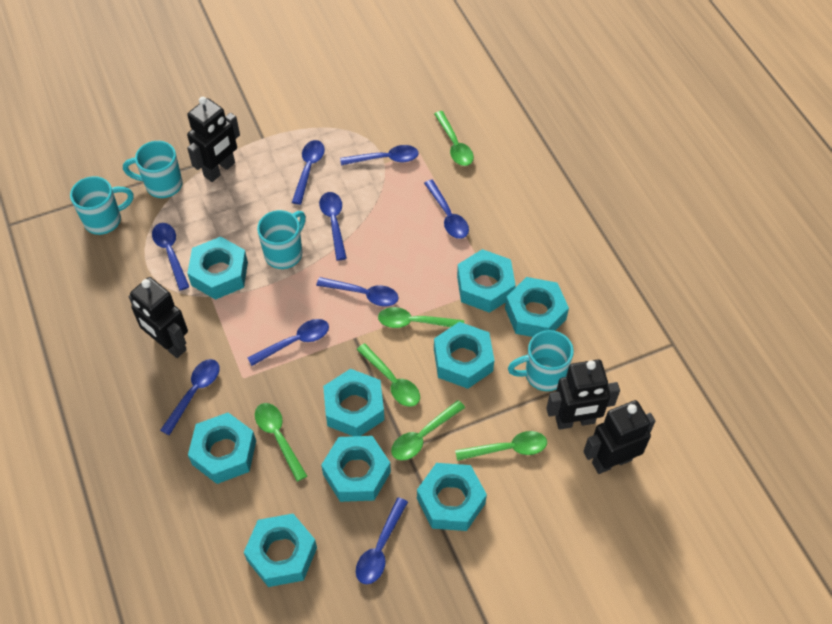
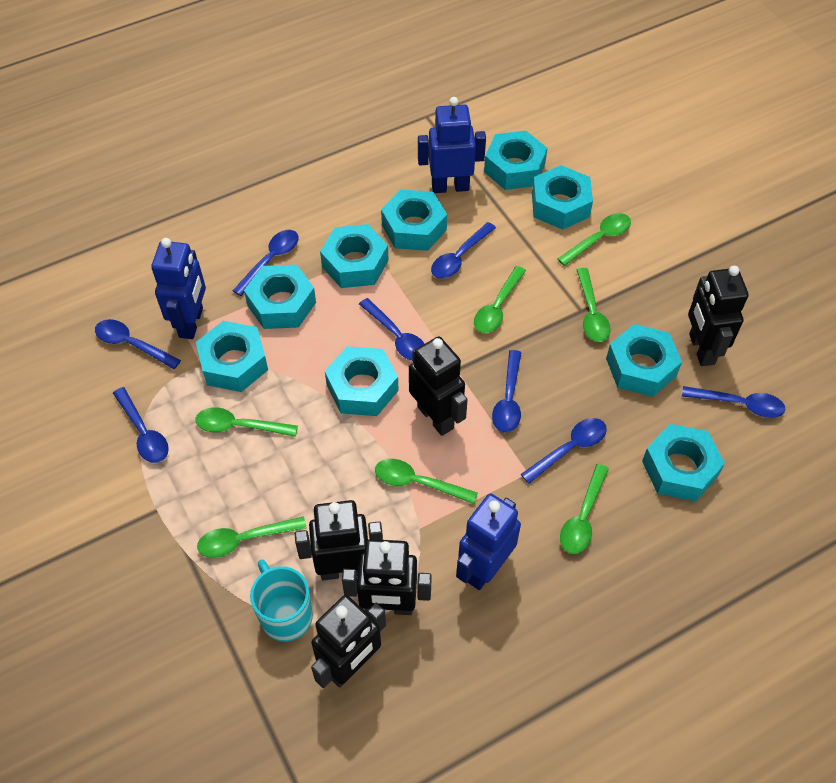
black robot: 4 -> 5
blue robot: 0 -> 3
blue spoon: 9 -> 8
green spoon: 6 -> 7
turquoise mug: 4 -> 1

